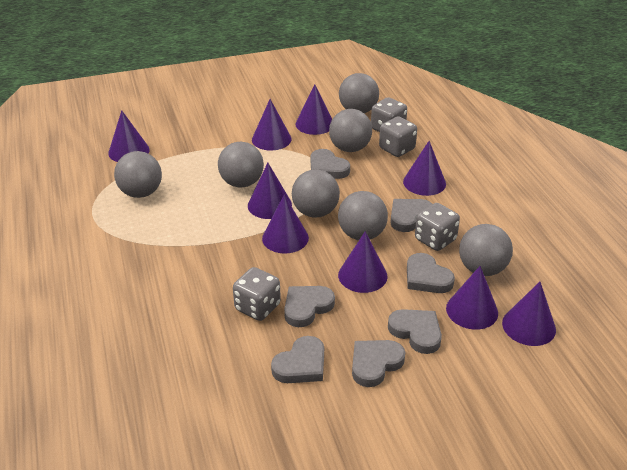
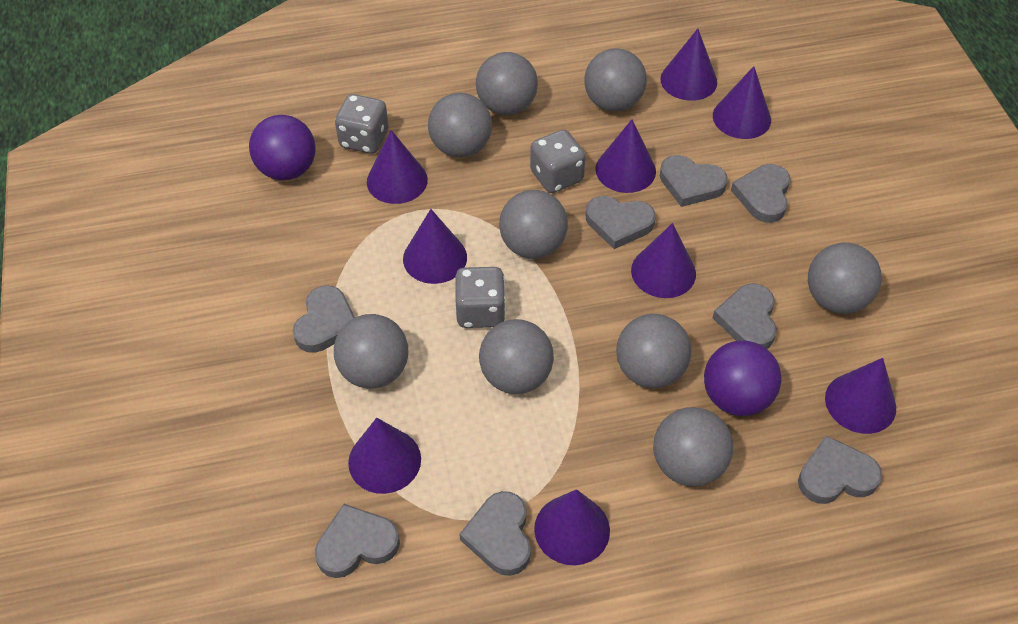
grey ball: 7 -> 9
grey dice: 4 -> 3
grey heart: 7 -> 8
purple ball: 0 -> 2

